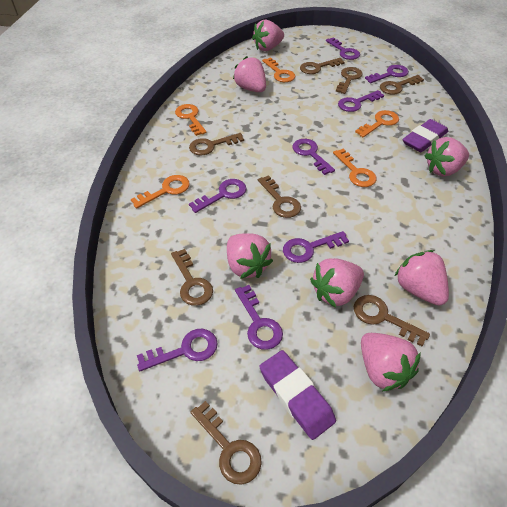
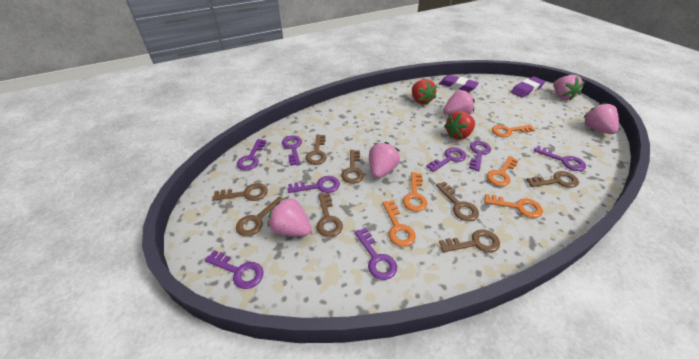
pink strawberry: 7 -> 5
red strawberry: 0 -> 2

